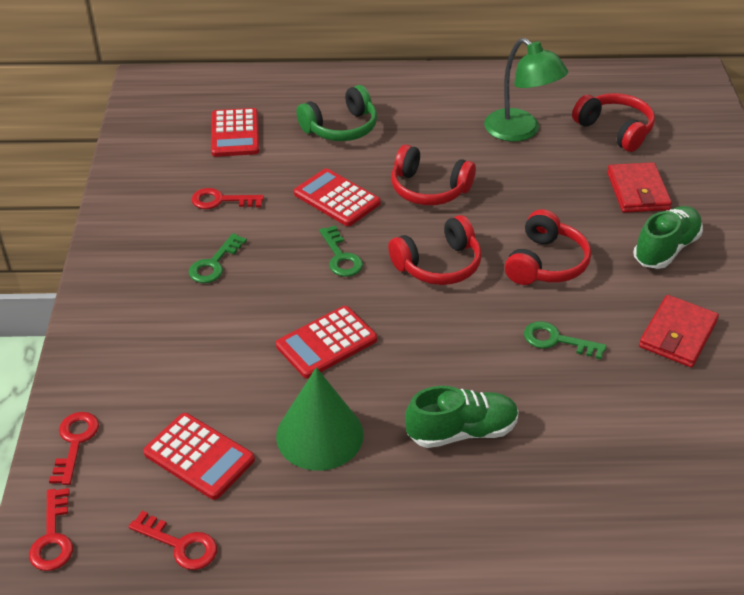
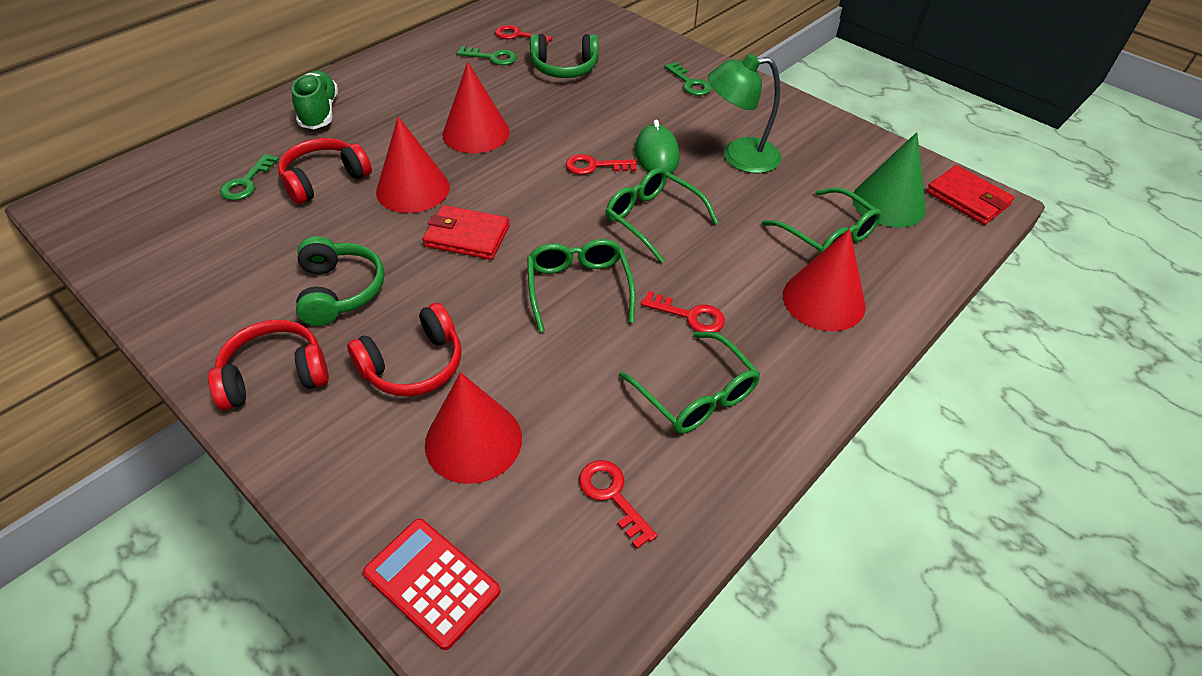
green glasses: 0 -> 4
green headphones: 1 -> 2
green mouse: 0 -> 1
green shoe: 2 -> 1
red calculator: 4 -> 1
red cone: 0 -> 4
red headphones: 4 -> 3

